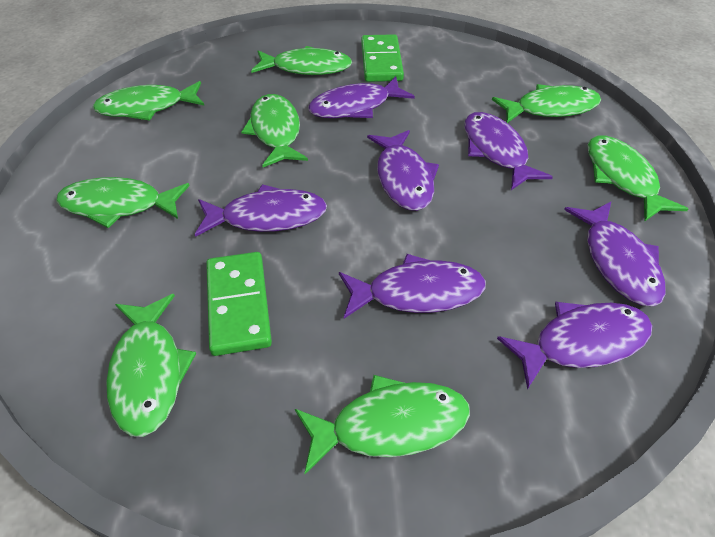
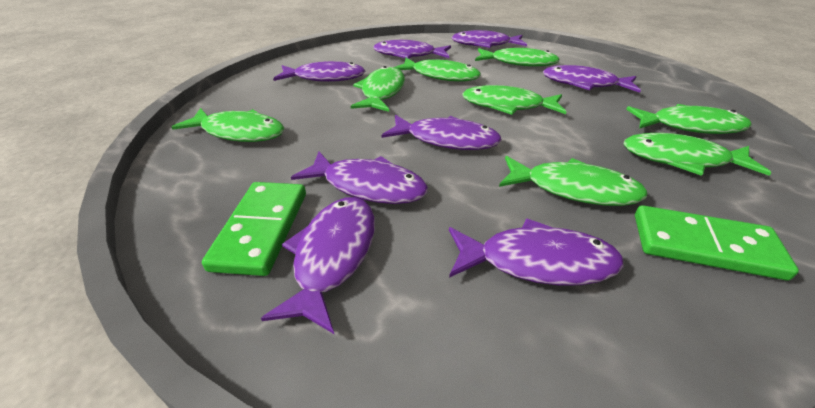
purple fish: 7 -> 8

